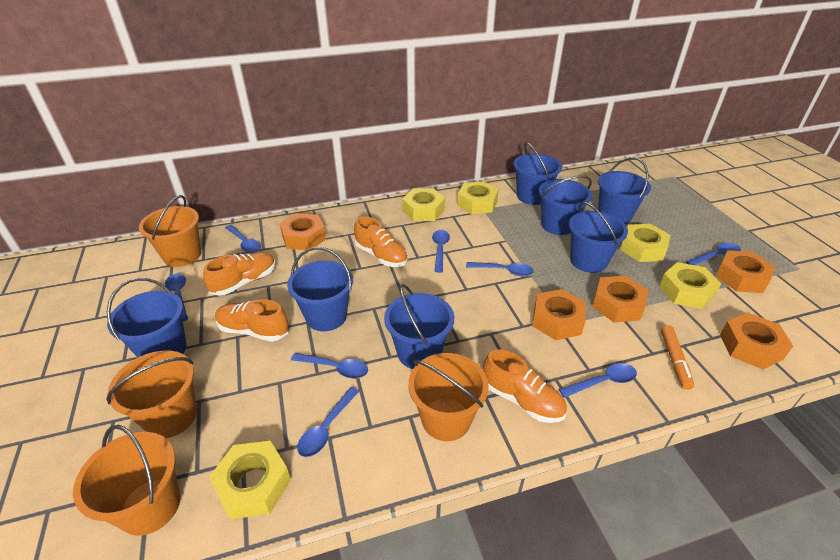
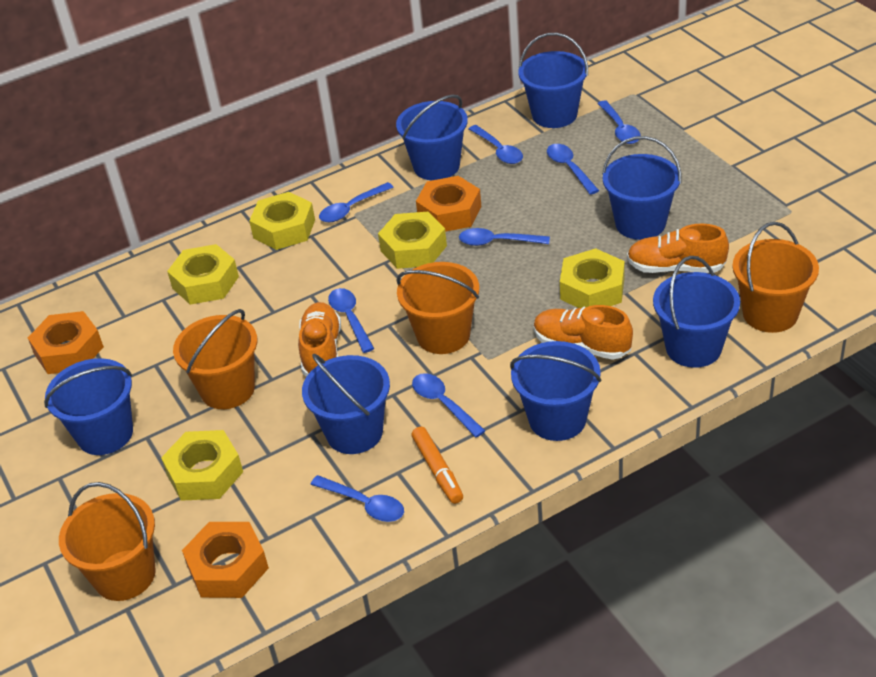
orange nut: 5 -> 3
orange shoe: 4 -> 3

